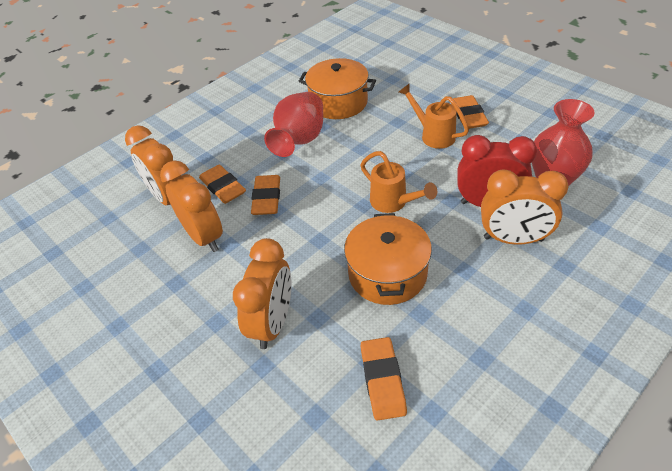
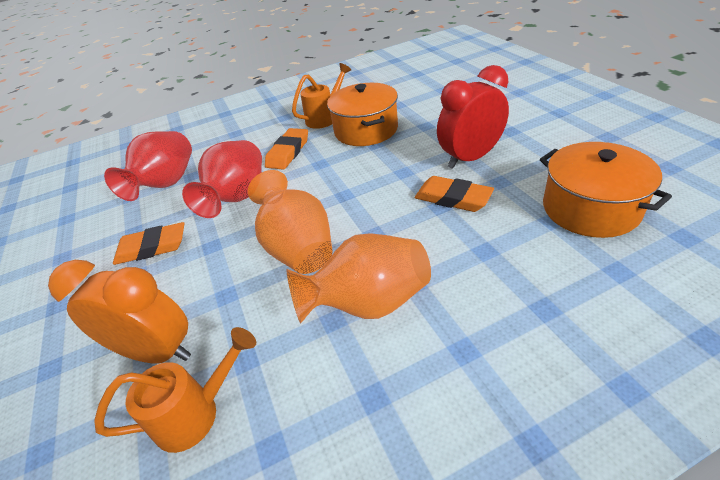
orange clock: 4 -> 1
orange eraser: 4 -> 3
orange vase: 0 -> 2

